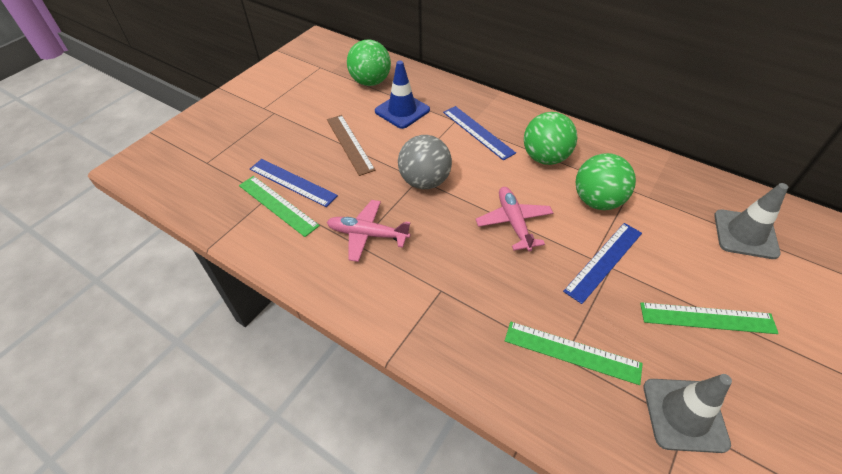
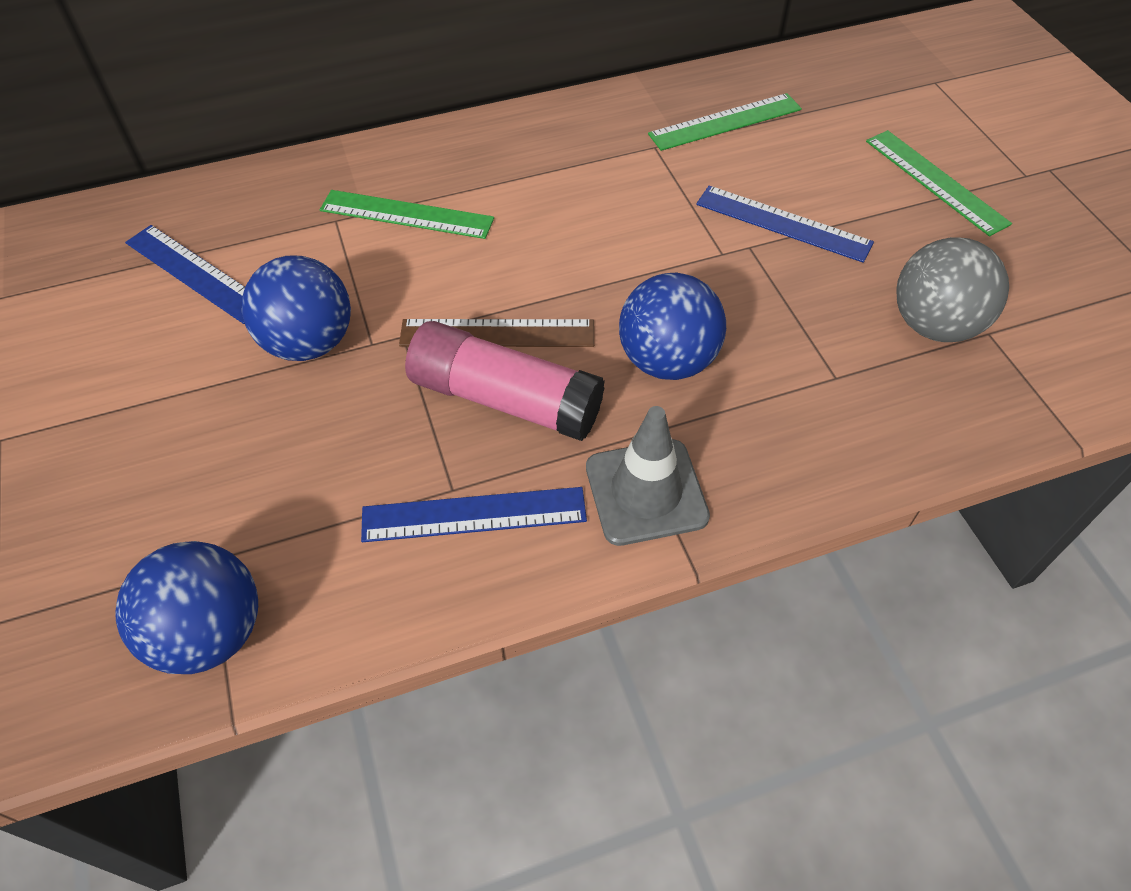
blue ball: 0 -> 3
blue traffic cone: 1 -> 0
green ball: 3 -> 0
grey traffic cone: 2 -> 1
pink glue stick: 0 -> 1
pink plane: 2 -> 0

